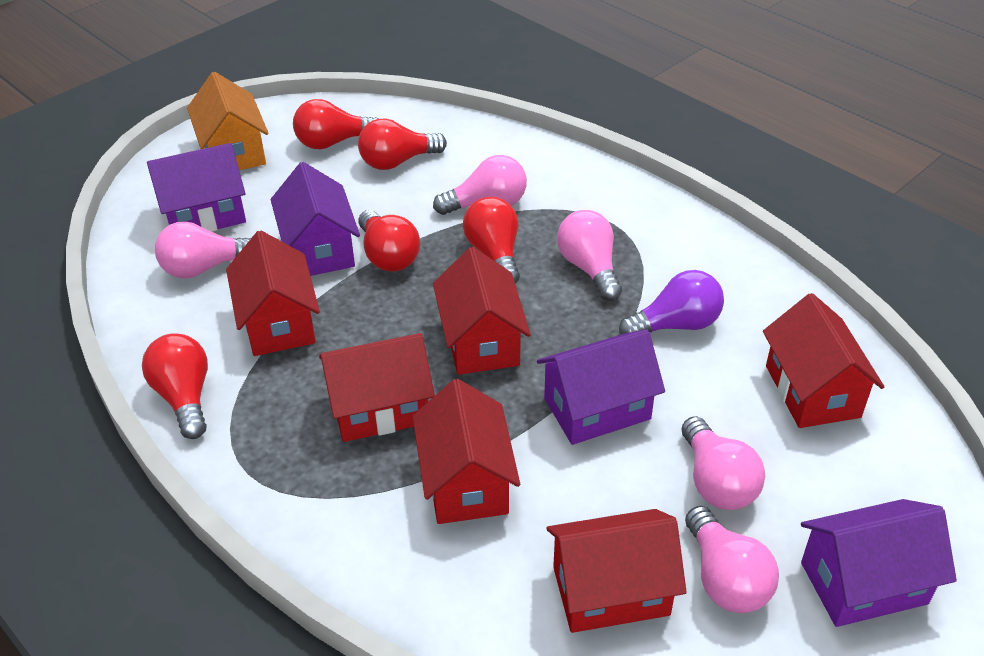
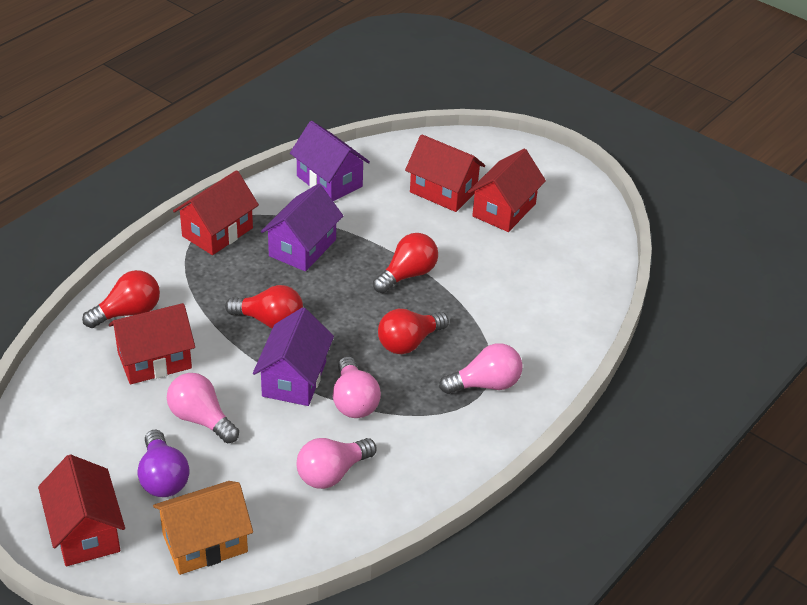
pink light bulb: 5 -> 4
purple house: 4 -> 3
red house: 6 -> 5
red light bulb: 5 -> 4

